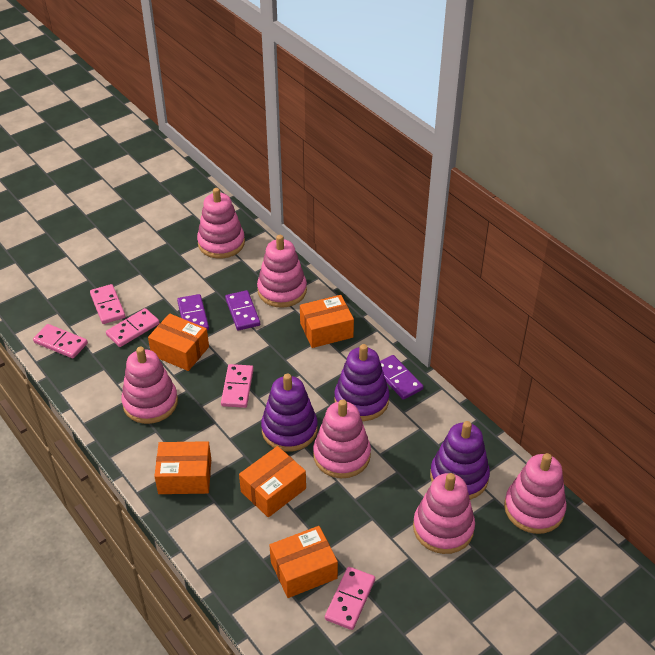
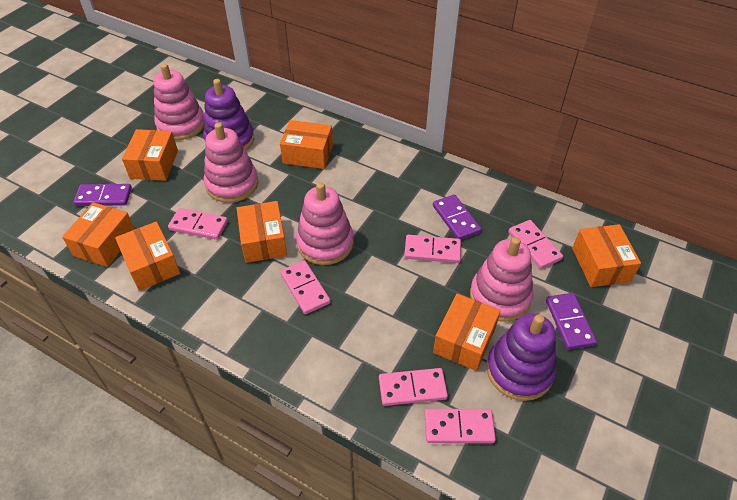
orange box: 5 -> 7
pink domino: 5 -> 6
pink stacking toy: 6 -> 4
purple stacking toy: 3 -> 2

